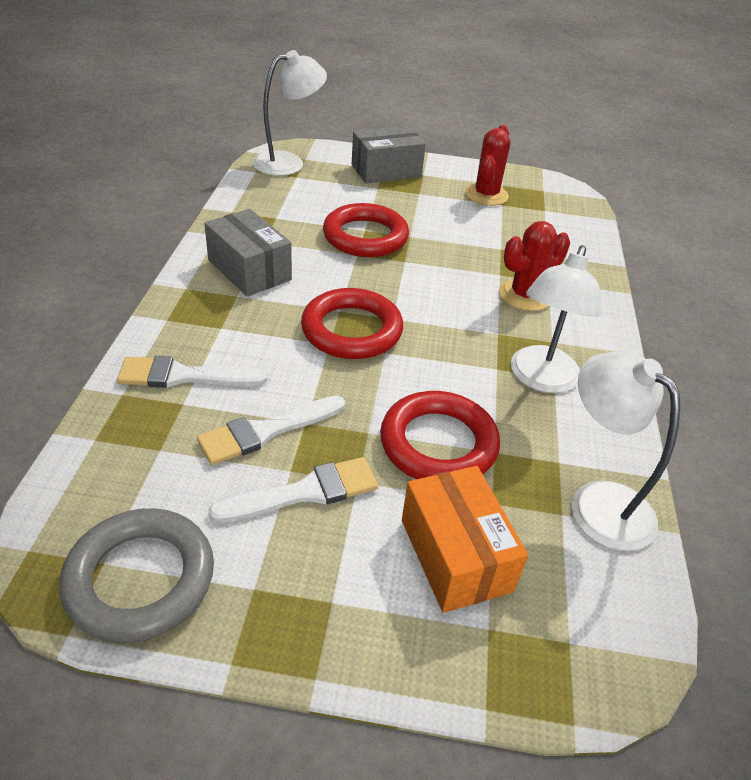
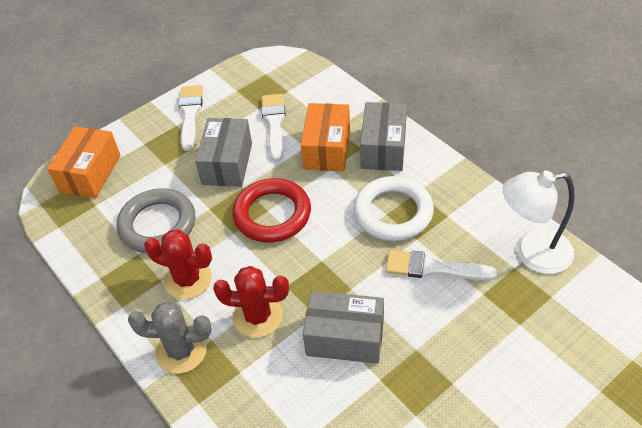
grey box: 2 -> 3
grey cactus: 0 -> 1
orange box: 1 -> 2
red ring: 3 -> 1
white lamp: 3 -> 1
white ring: 0 -> 1

